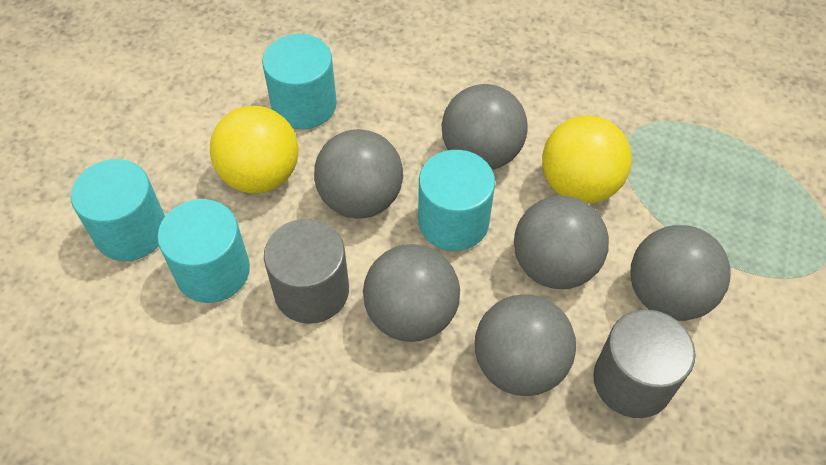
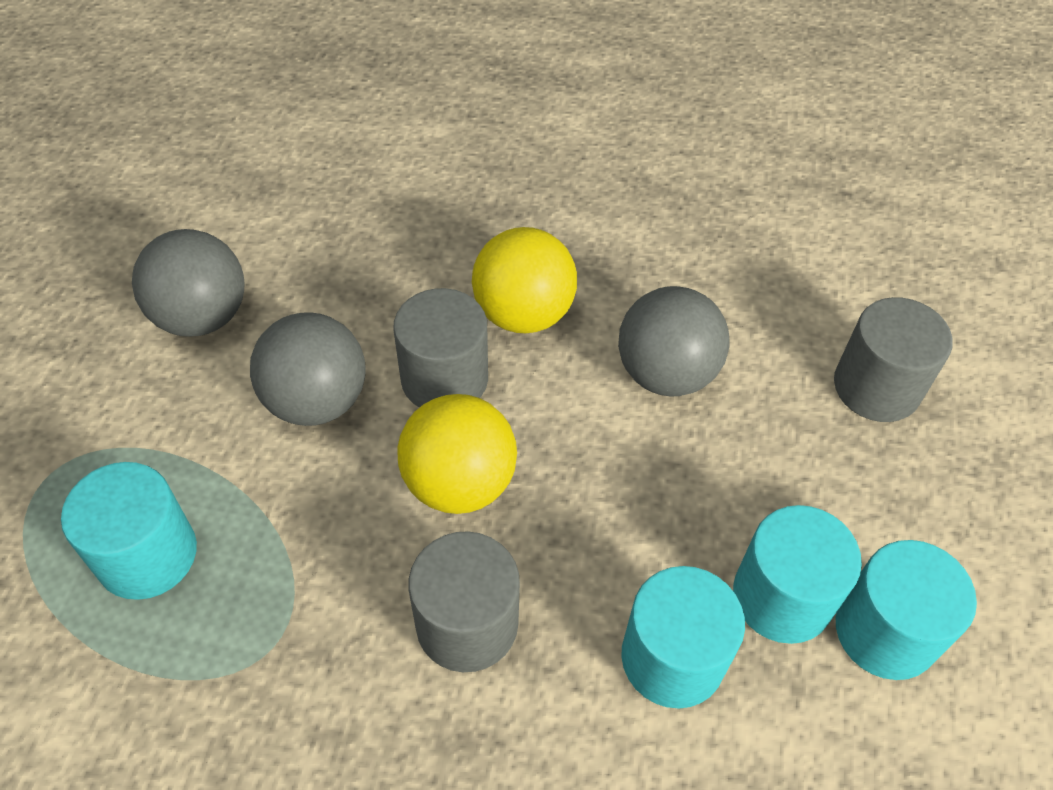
grey ball: 6 -> 3
grey cylinder: 2 -> 3

